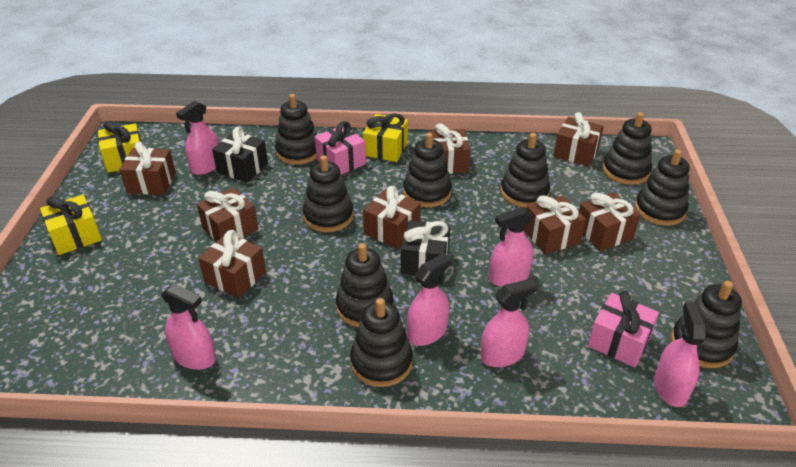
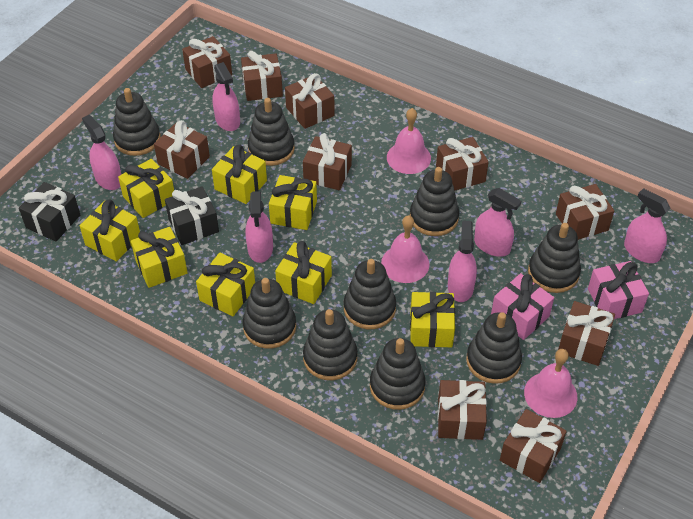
brown gift: 8 -> 10
pink bell: 0 -> 3
yellow gift: 3 -> 8

